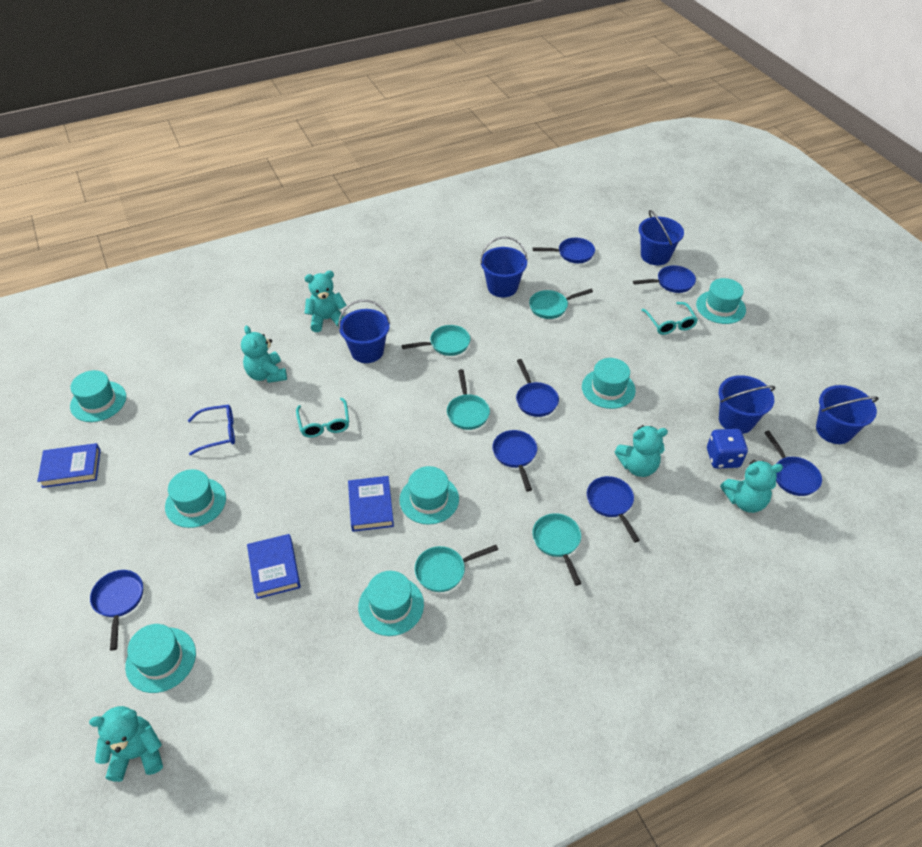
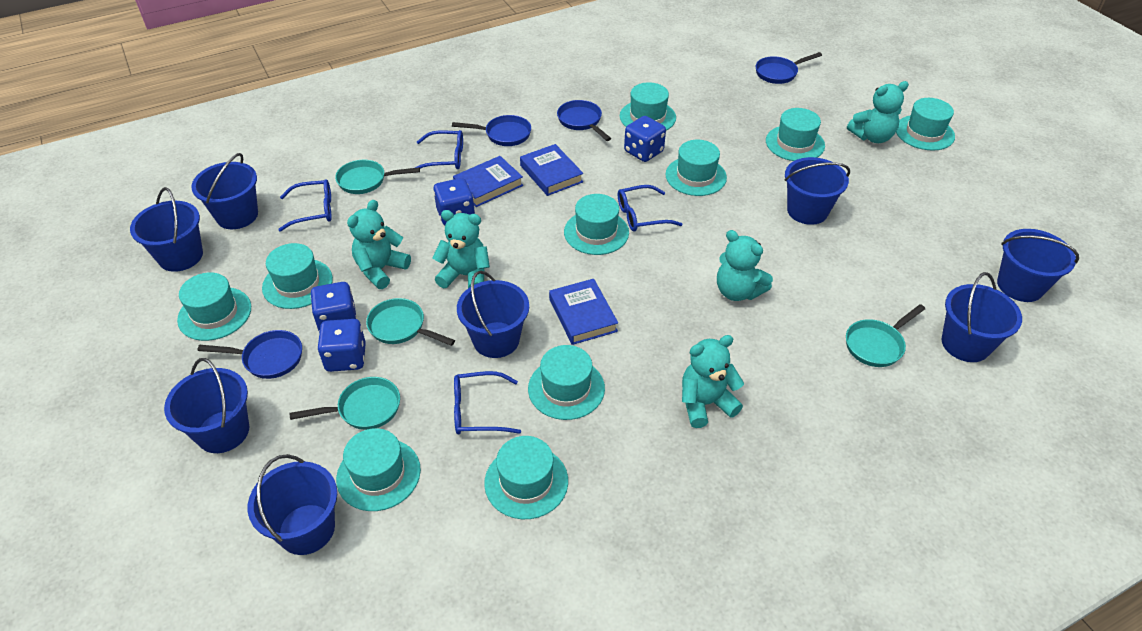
blue bucket: 5 -> 8
blue dice: 1 -> 4
blue glasses: 1 -> 4
blue pan: 7 -> 4
turquoise glasses: 2 -> 0
turquoise hat: 7 -> 10
turquoise pan: 5 -> 4

